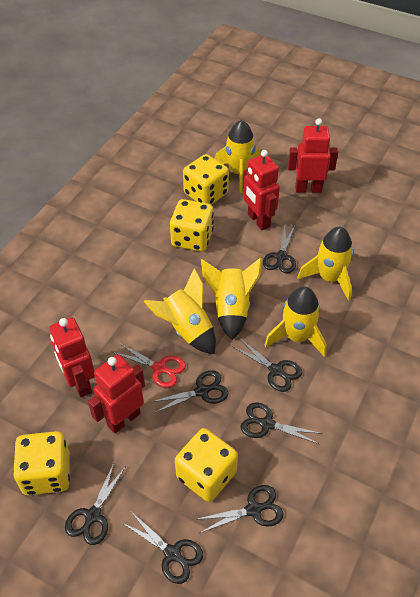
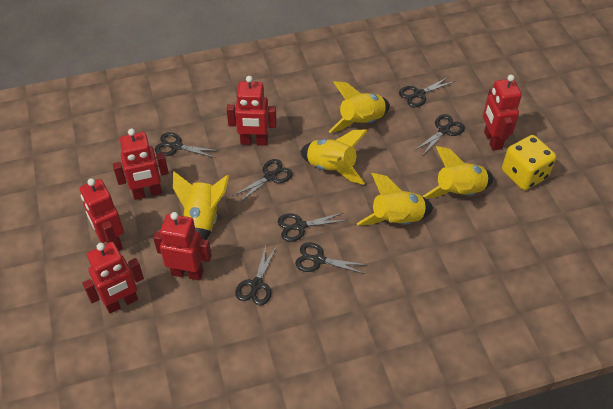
red robot: 4 -> 6
red scissors: 1 -> 0
yellow dice: 4 -> 1

